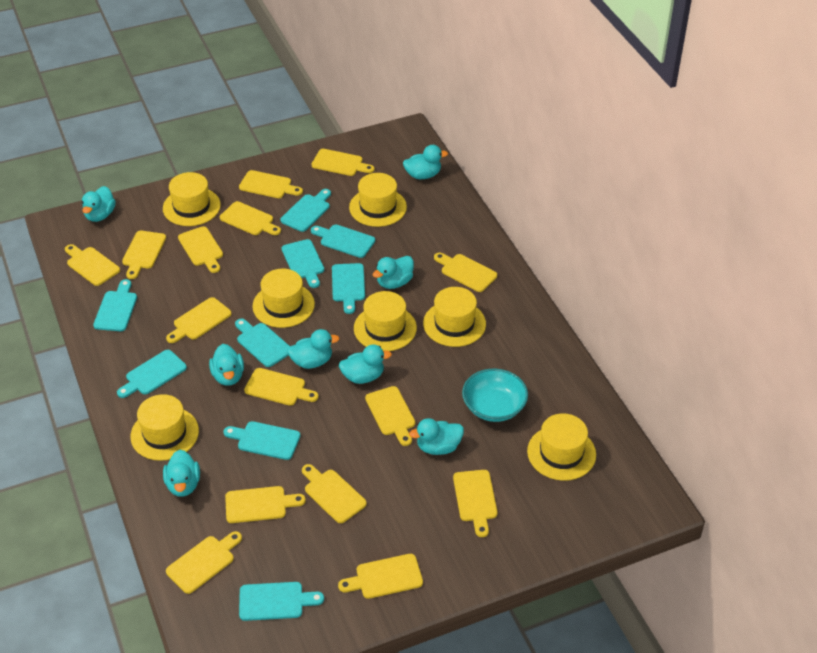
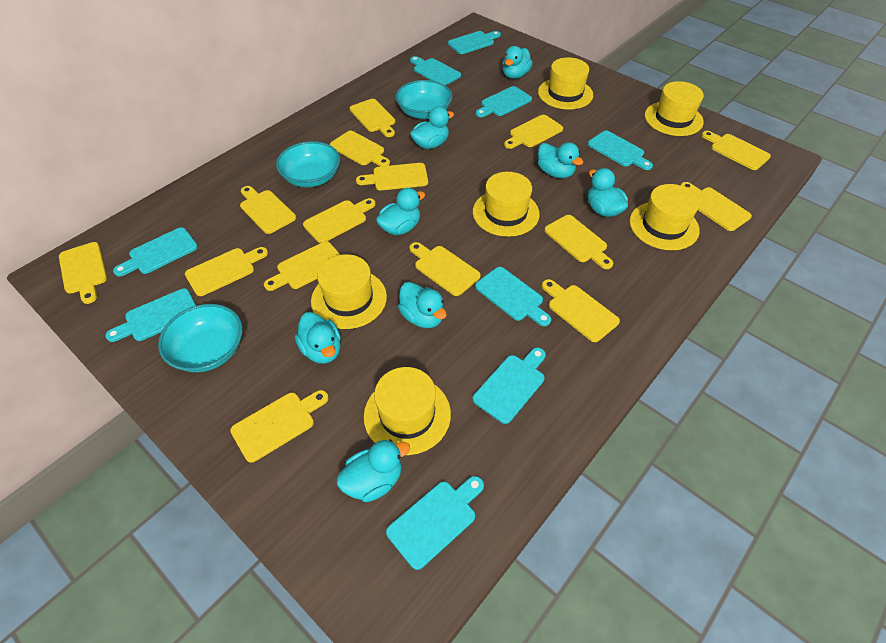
turquoise bowl: 1 -> 3
yellow hat: 7 -> 6

